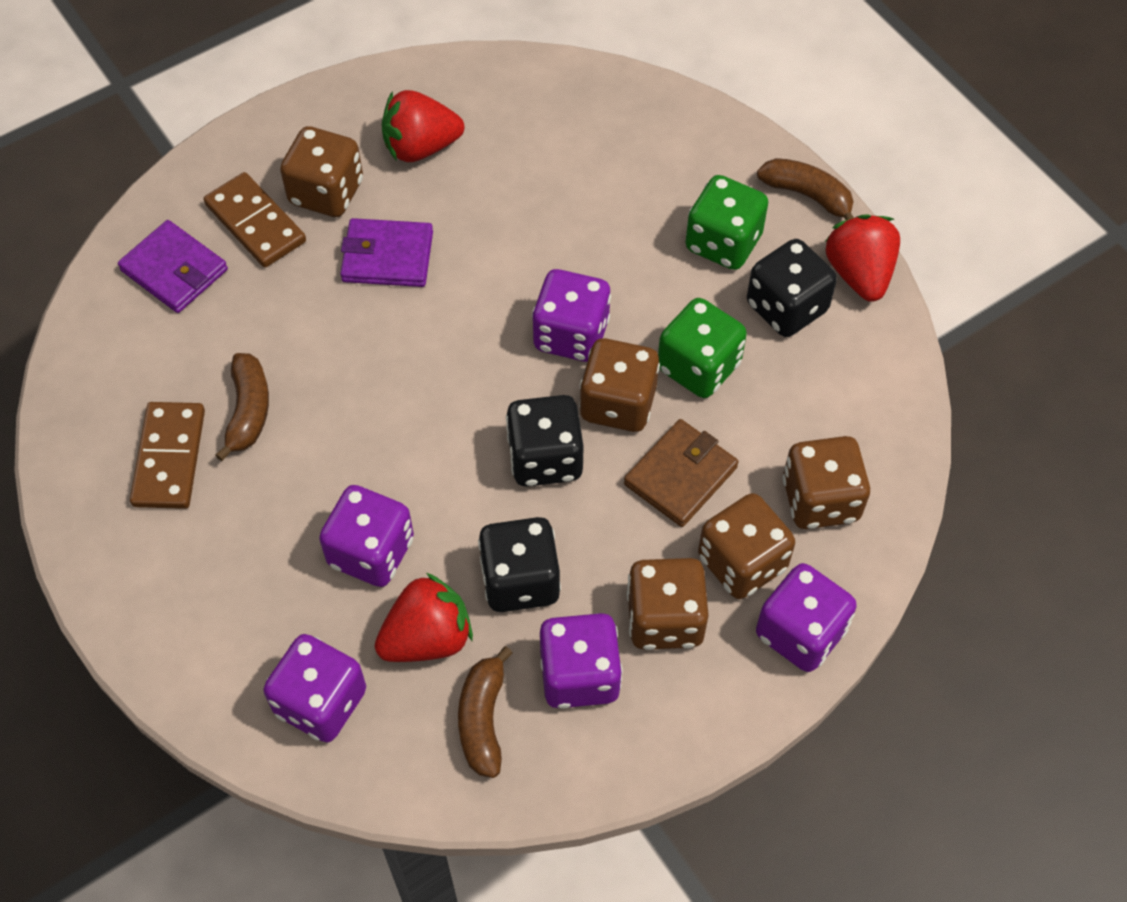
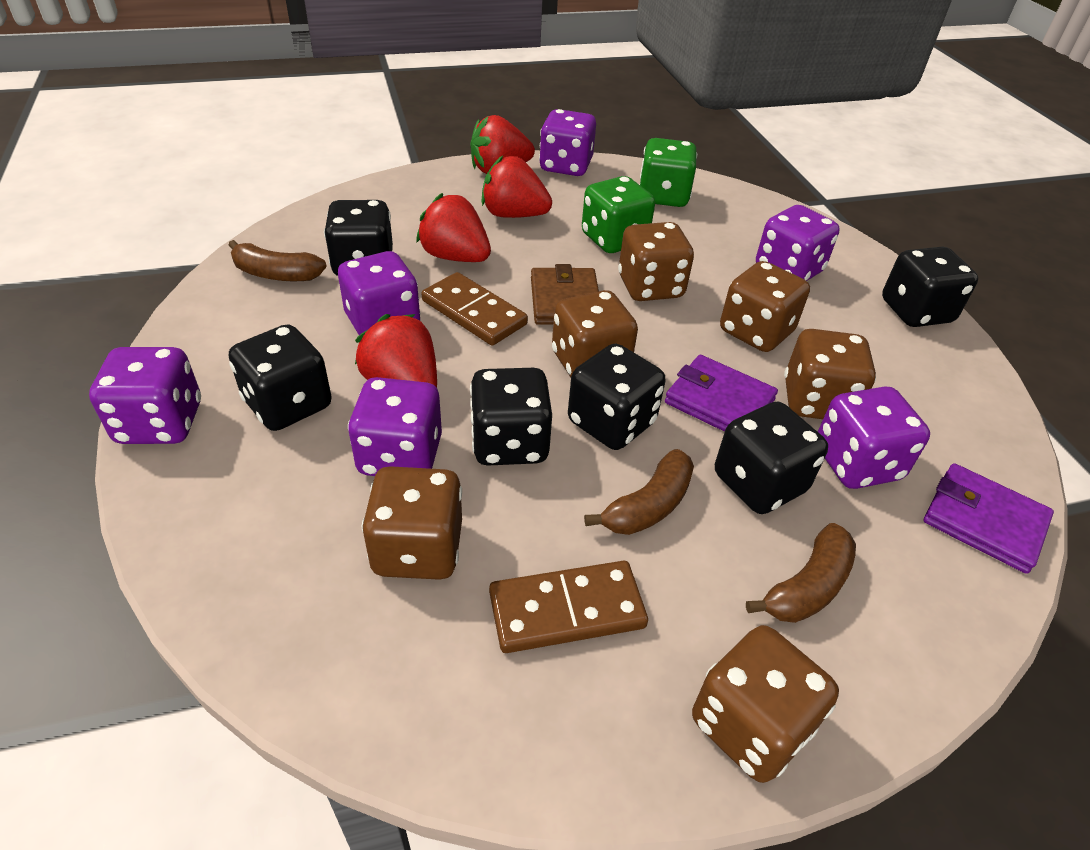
black dice: 3 -> 6
brown dice: 5 -> 6
purple dice: 5 -> 6
red strawberry: 3 -> 4

